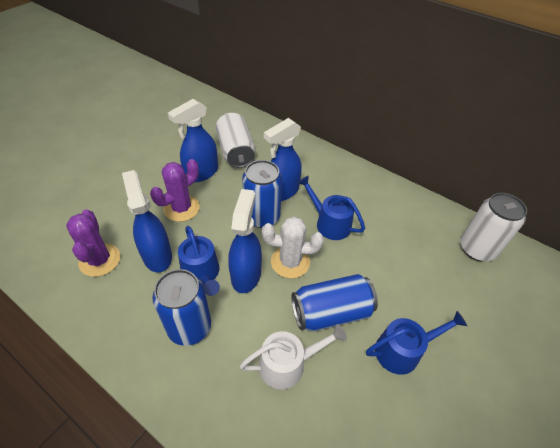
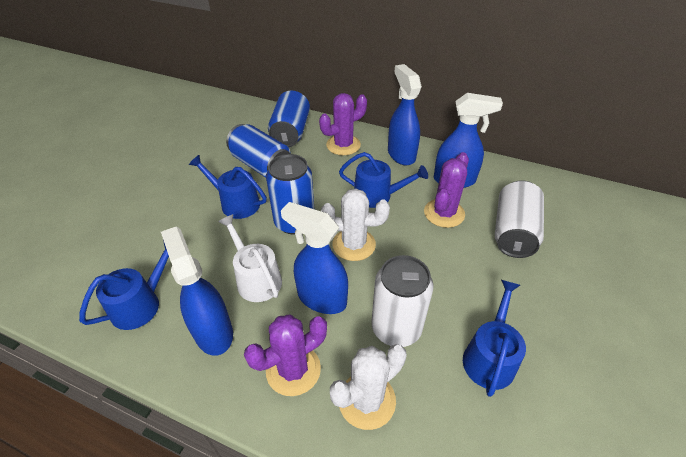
blue watering can: 3 -> 4
purple cactus: 2 -> 3
white cactus: 1 -> 2

